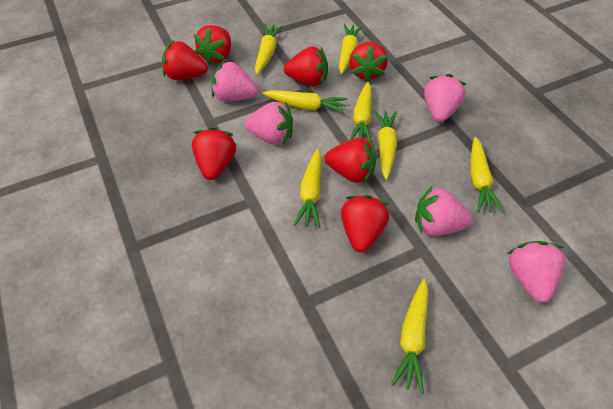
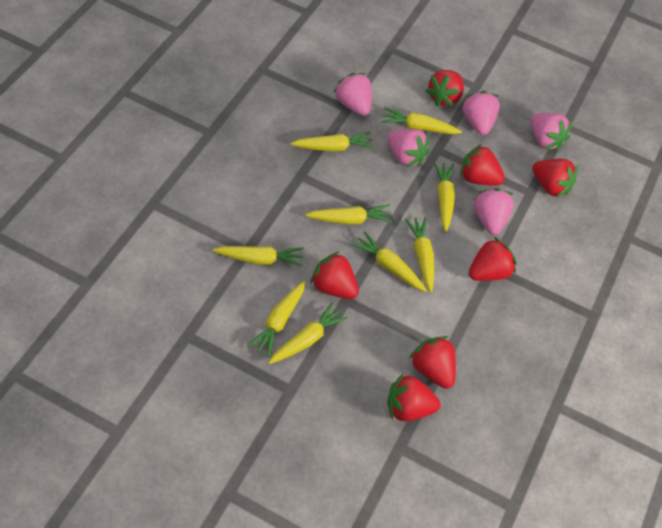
yellow carrot: 8 -> 9

